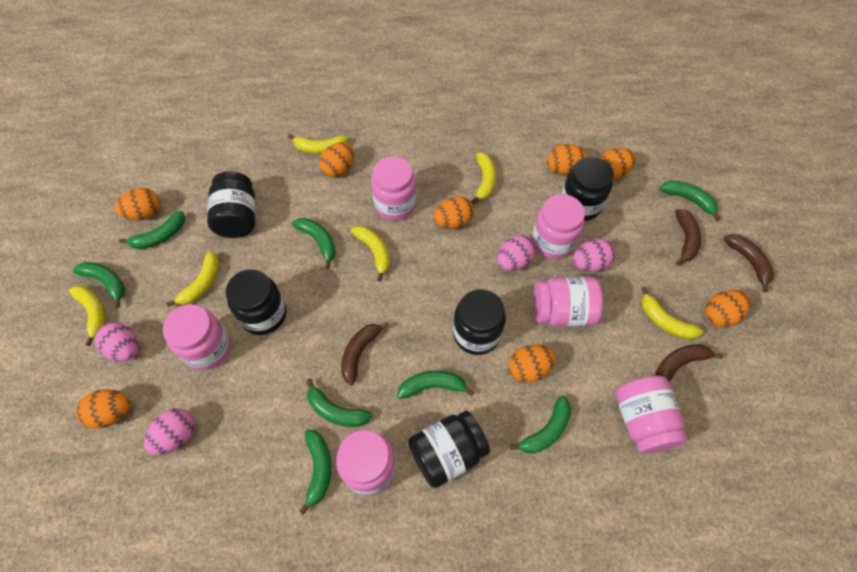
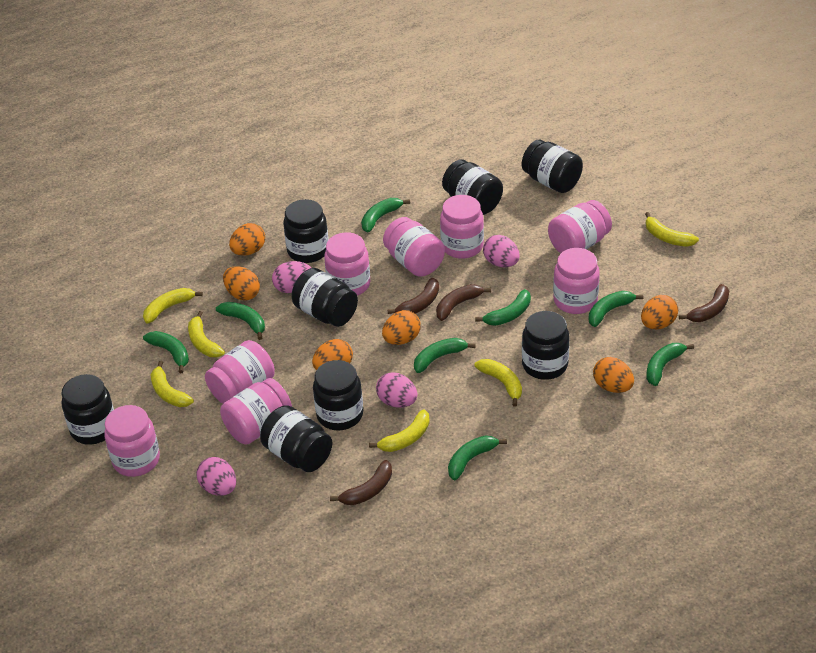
black jar: 5 -> 8
orange egg: 8 -> 6
pink jar: 6 -> 8

